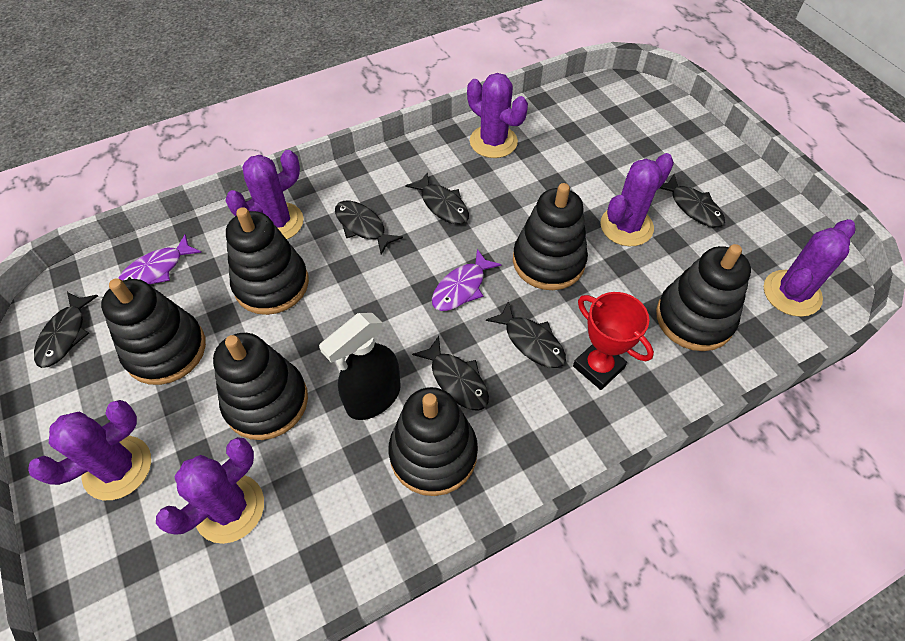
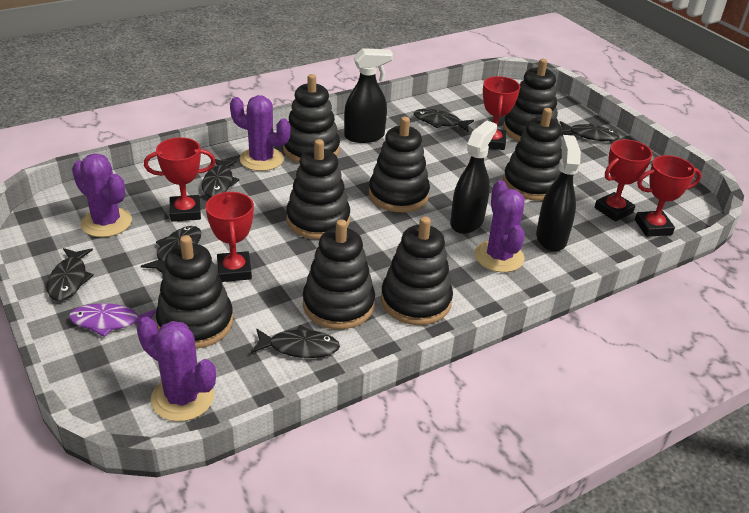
black spray bottle: 1 -> 3
black stacking toy: 6 -> 8
purple cactus: 6 -> 4
purple fish: 2 -> 1
red trophy: 1 -> 5

